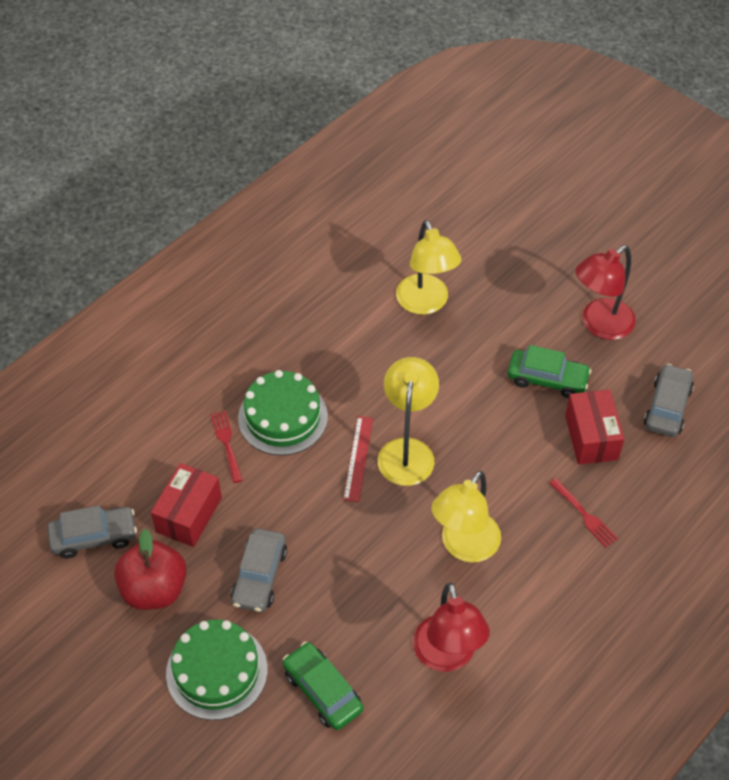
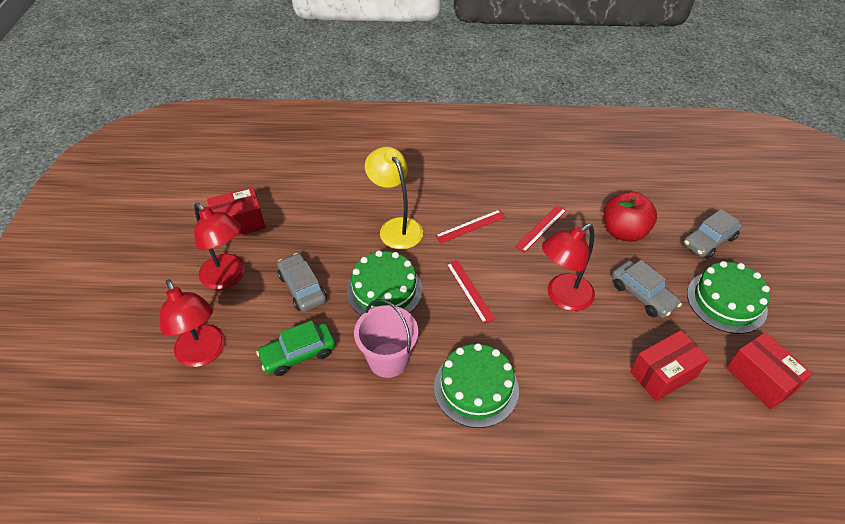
green cake: 2 -> 3
green car: 2 -> 1
pink bucket: 0 -> 1
red box: 2 -> 3
red fork: 2 -> 0
red lamp: 2 -> 3
red ruler: 1 -> 3
yellow lamp: 3 -> 1

